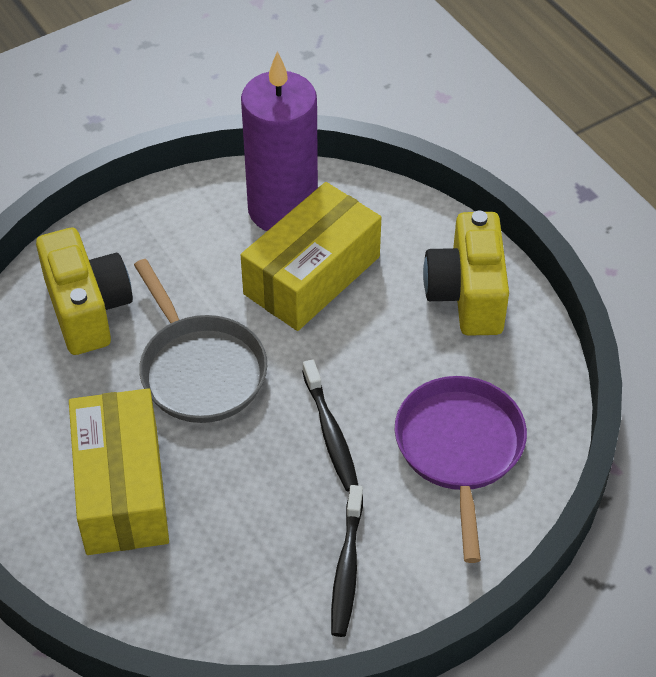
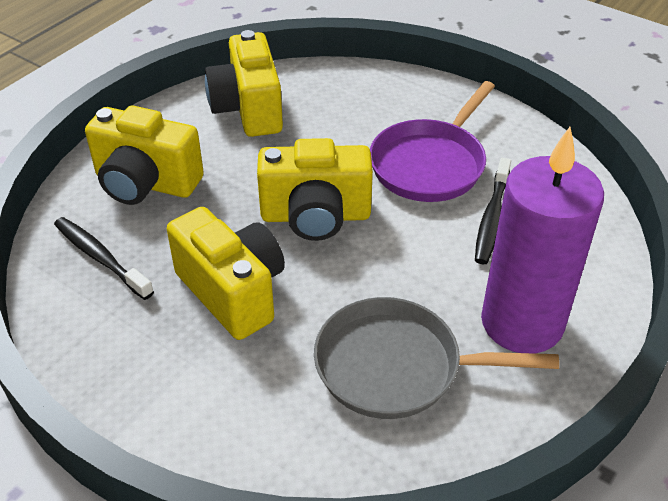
yellow box: 2 -> 0
yellow camera: 2 -> 4

